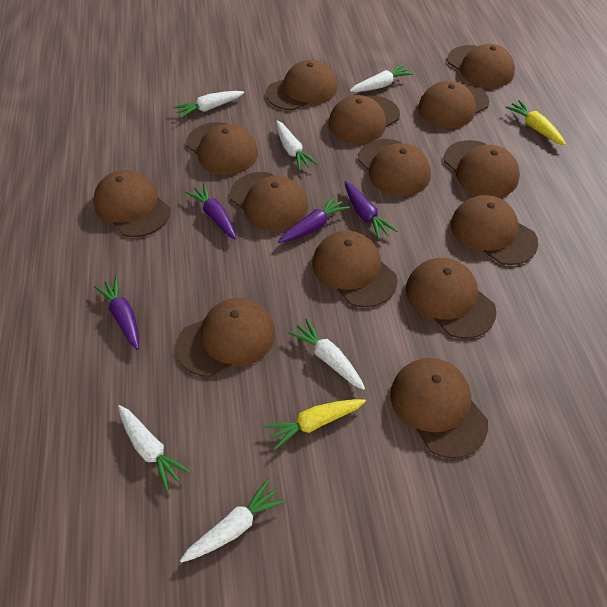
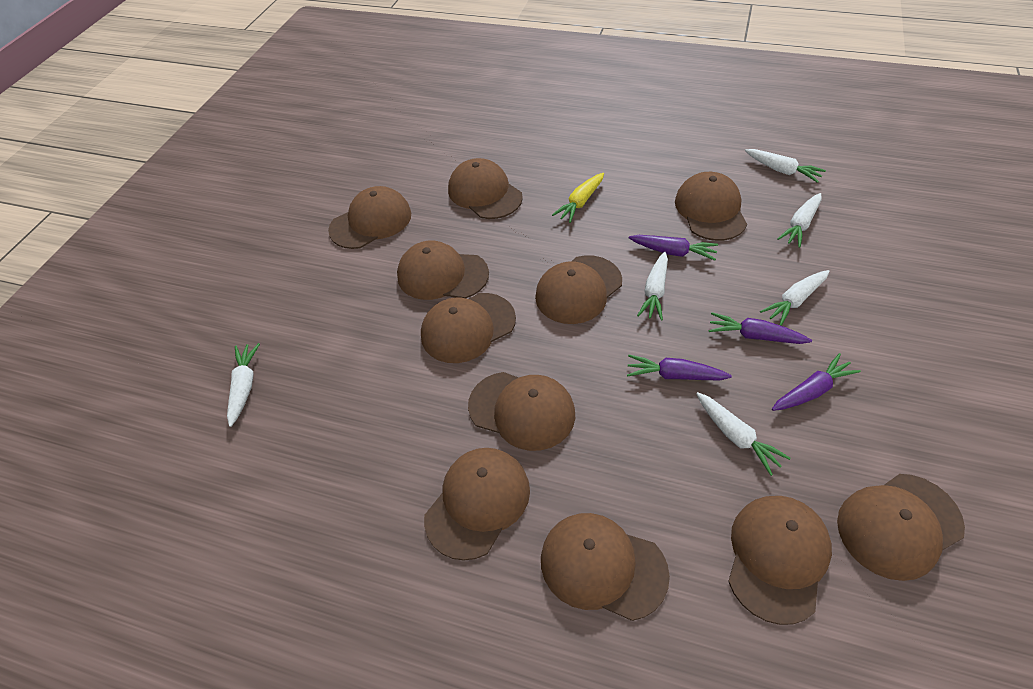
brown cap: 14 -> 11
yellow carrot: 2 -> 1

